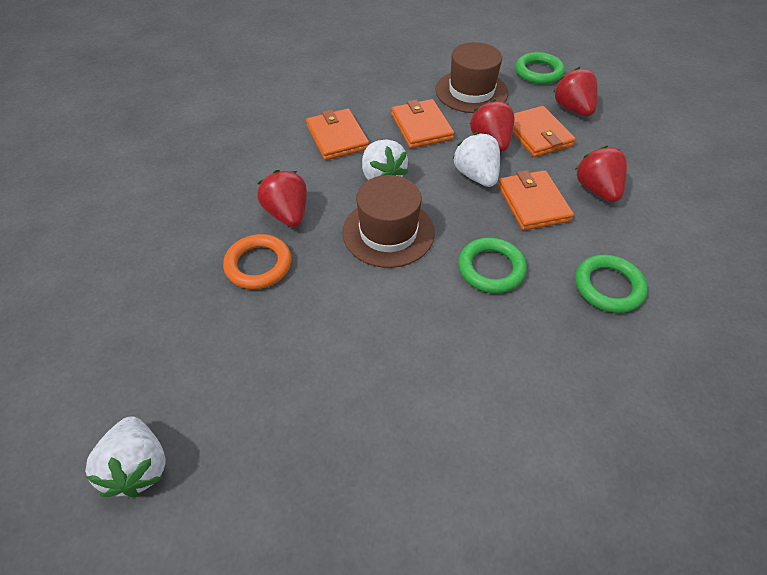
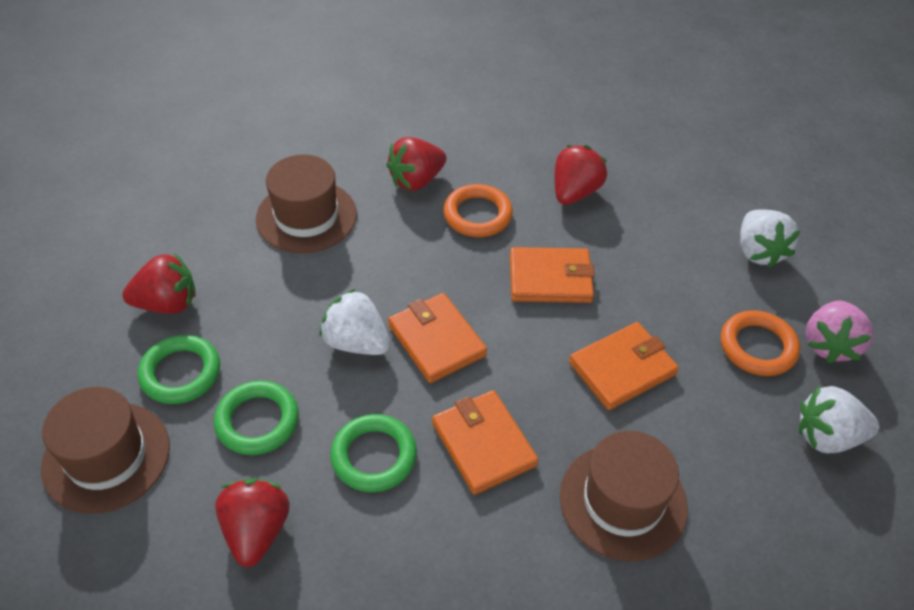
brown hat: 2 -> 3
orange ring: 1 -> 2
pink strawberry: 0 -> 1

